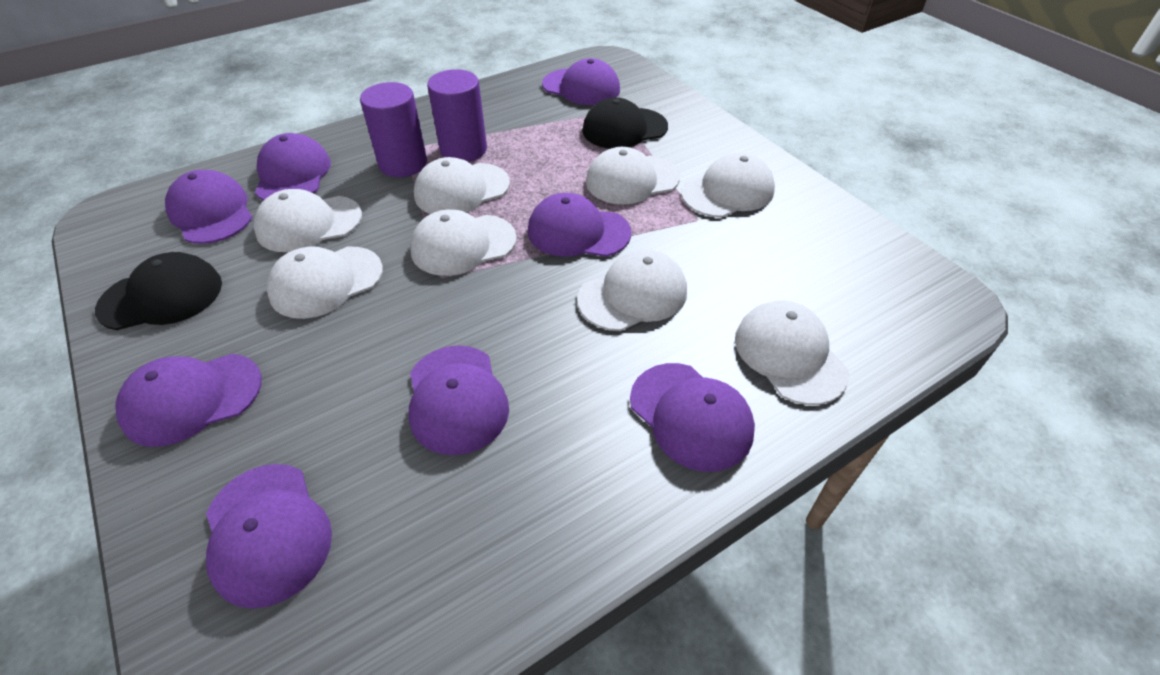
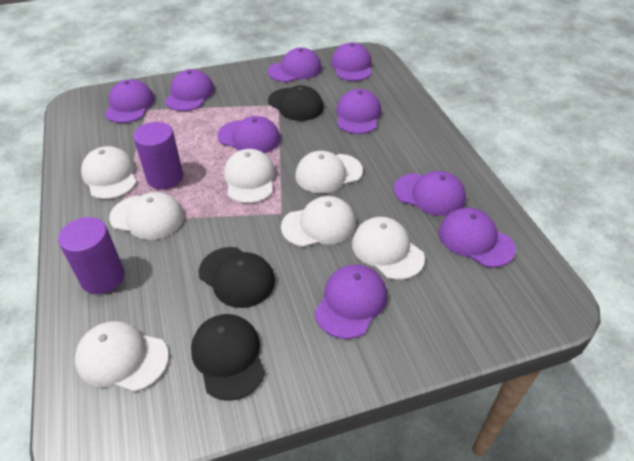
black cap: 2 -> 3
purple cap: 8 -> 9
white cap: 8 -> 7

